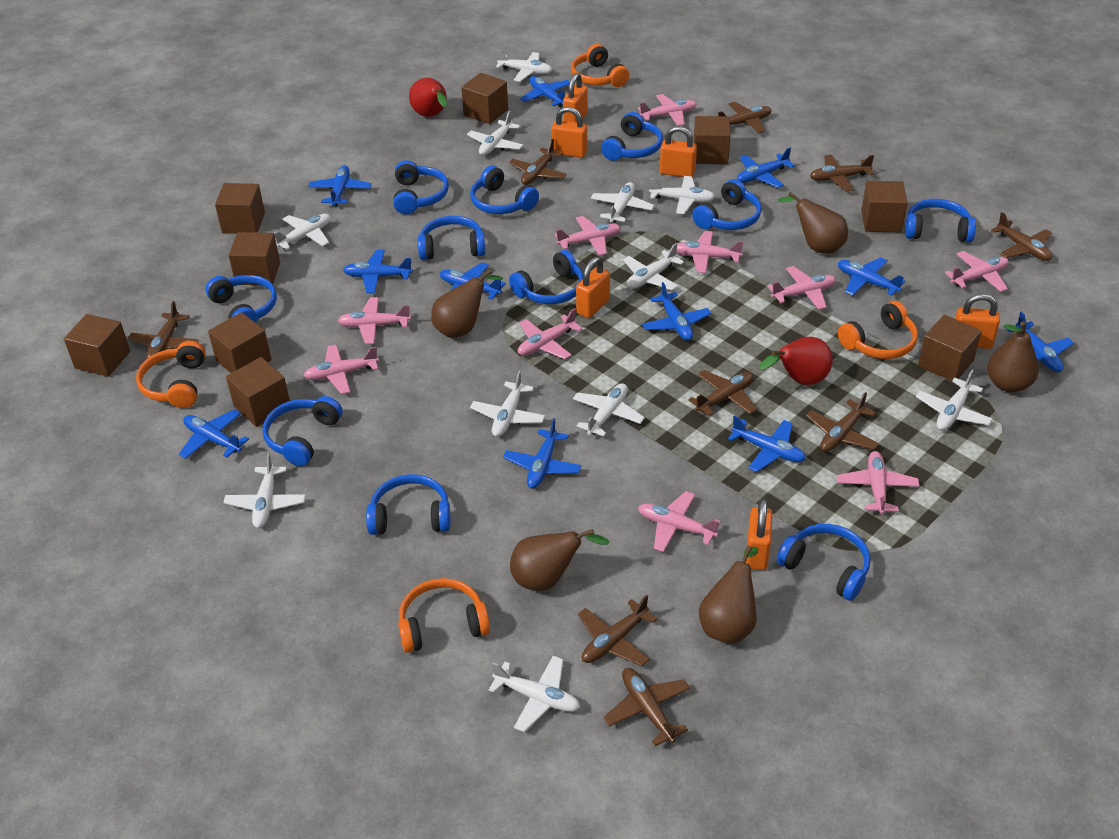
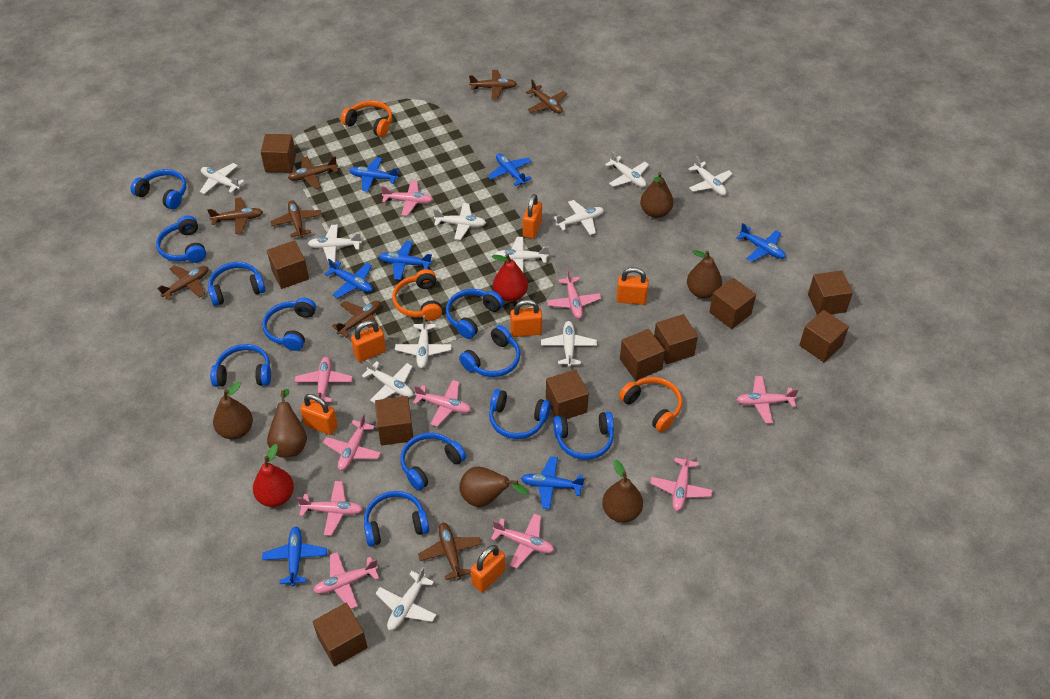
blue plane: 11 -> 7
brown cube: 9 -> 10
brown pear: 5 -> 6
brown plane: 9 -> 8
orange headphones: 4 -> 3

